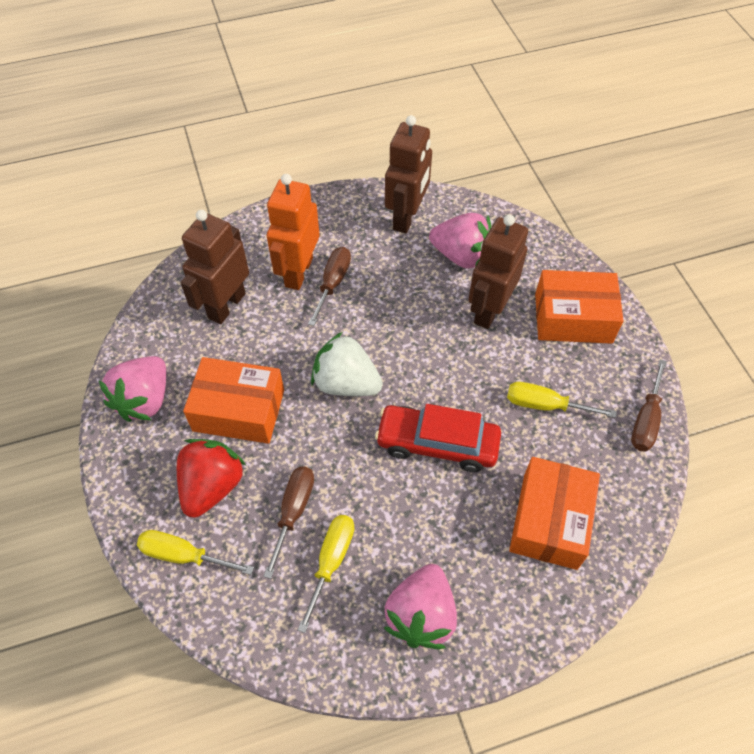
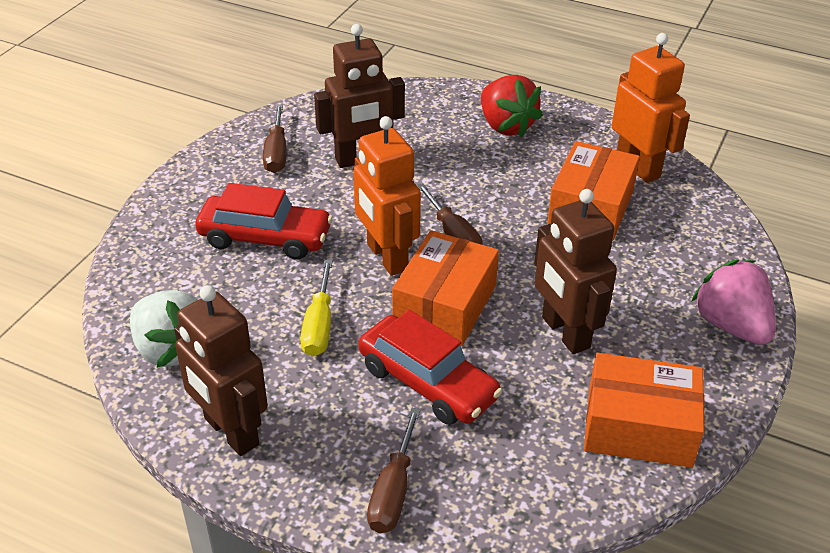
orange robot: 1 -> 2
pink strawberry: 3 -> 1
red car: 1 -> 2
yellow screwdriver: 3 -> 1

